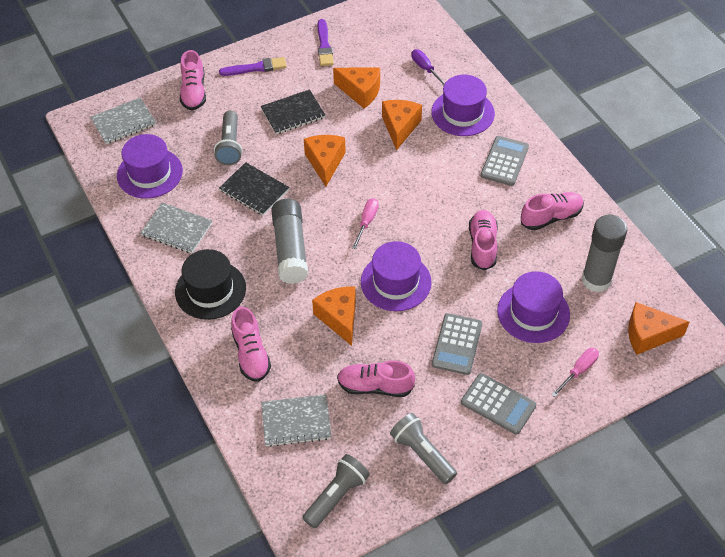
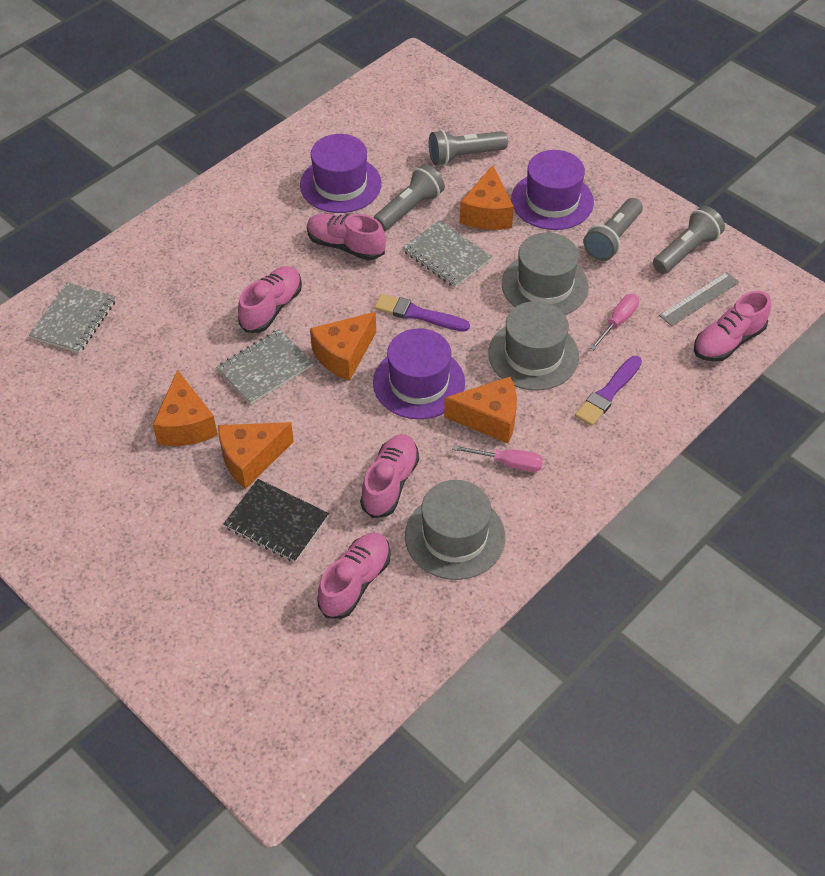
black hat: 1 -> 0
black notebook: 2 -> 1
grey calculator: 3 -> 0
grey flashlight: 3 -> 4
grey glue stick: 2 -> 0
grey hat: 0 -> 3
grey ruler: 0 -> 1
purple hat: 4 -> 3
purple screwdriver: 1 -> 0

